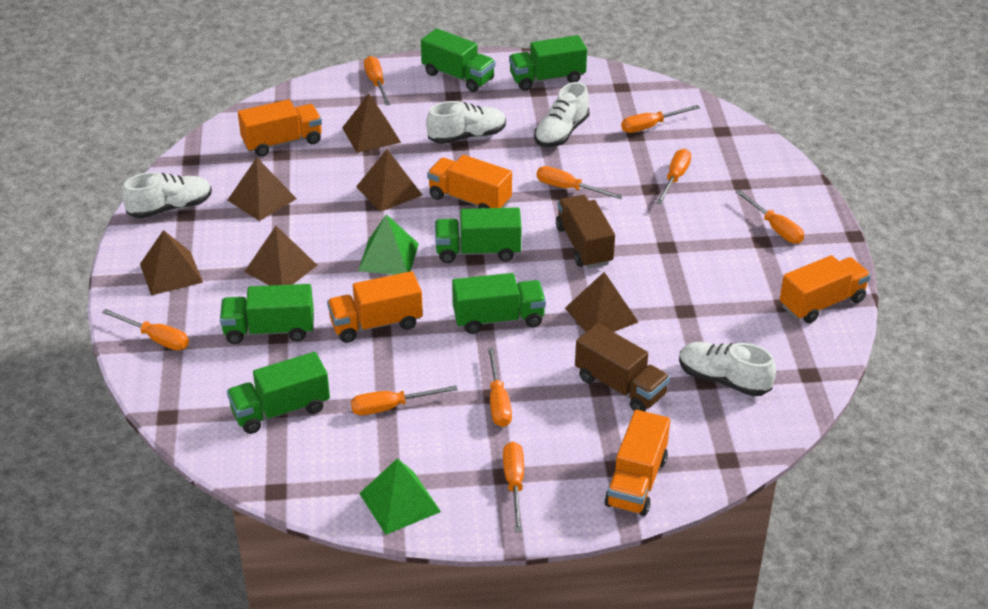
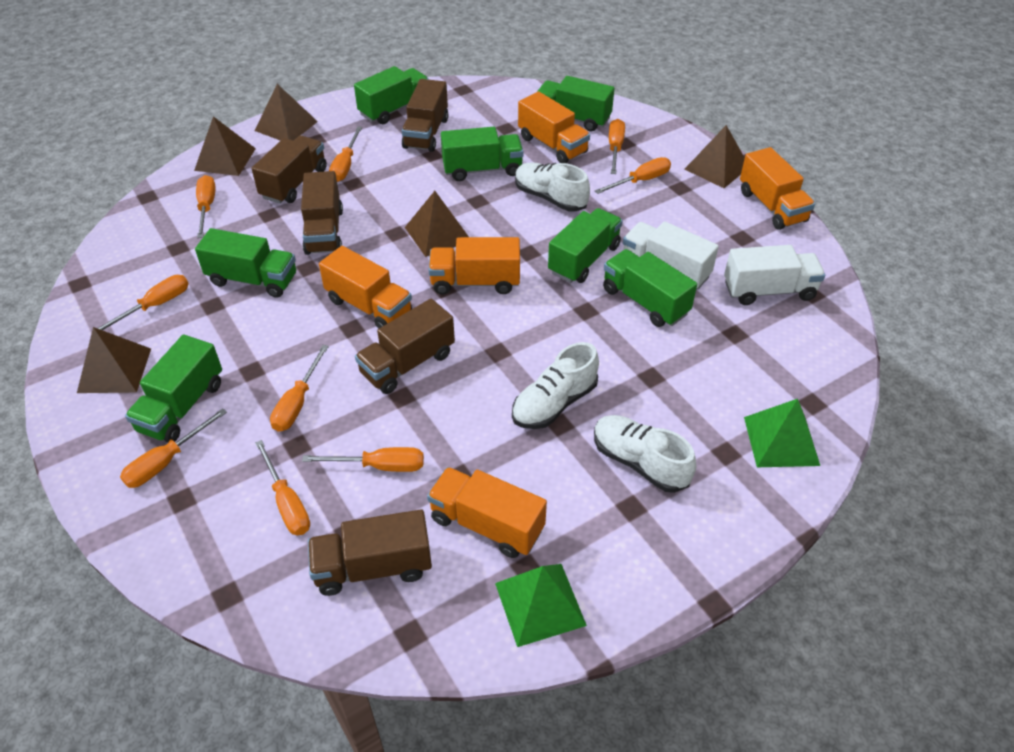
brown pyramid: 6 -> 5
brown truck: 2 -> 5
green truck: 6 -> 7
white shoe: 4 -> 3
white truck: 0 -> 2

